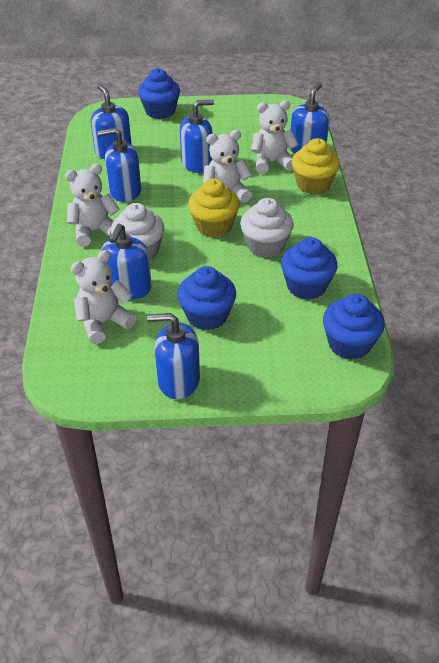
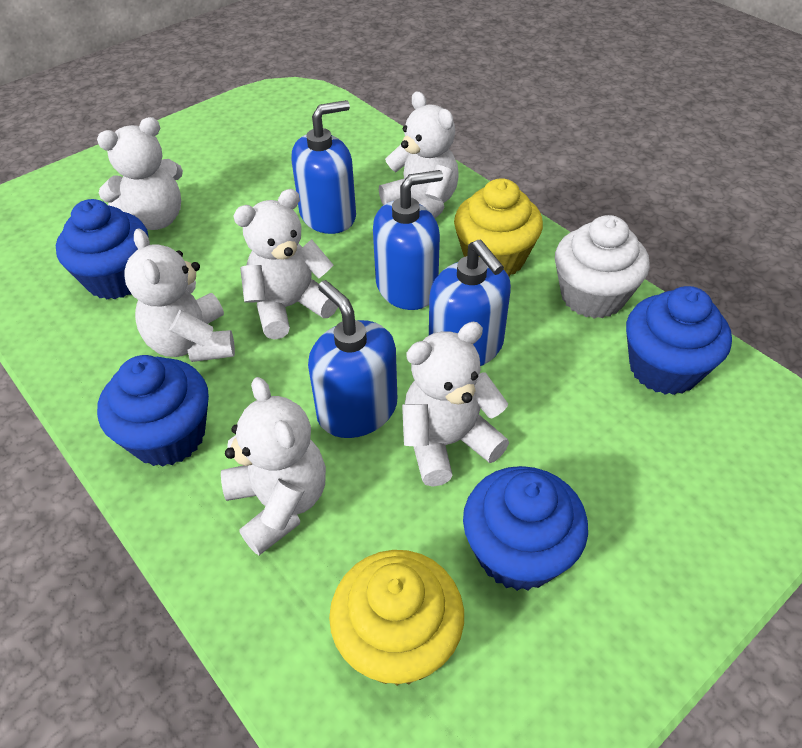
blue soap dispenser: 6 -> 4
white cupcake: 2 -> 1
white teddy bear: 4 -> 6

